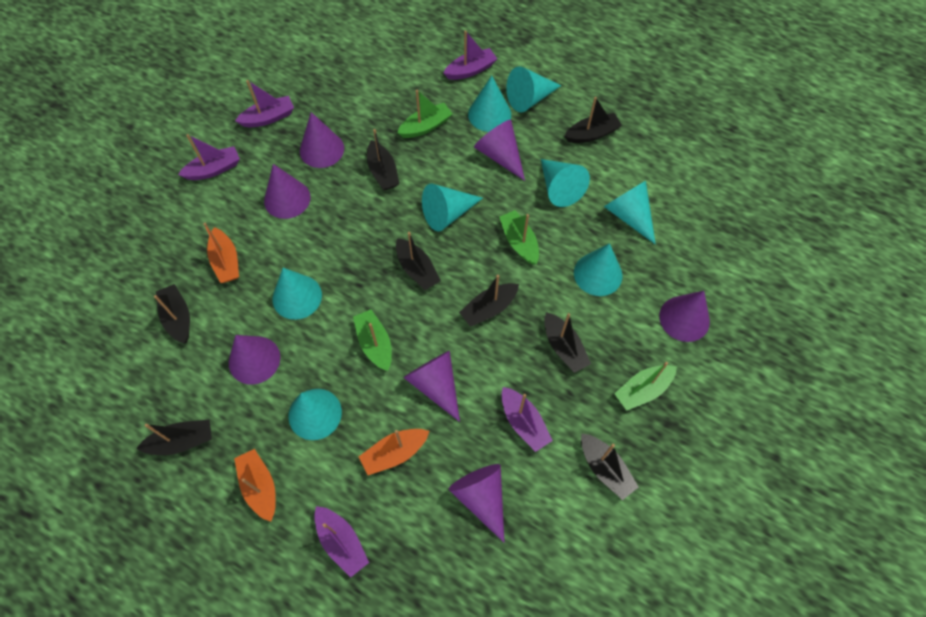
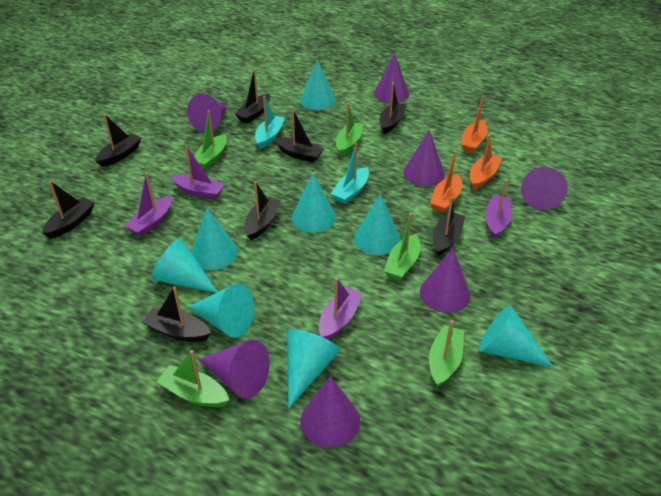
green boat: 4 -> 5
purple boat: 5 -> 4
turquoise boat: 0 -> 2

